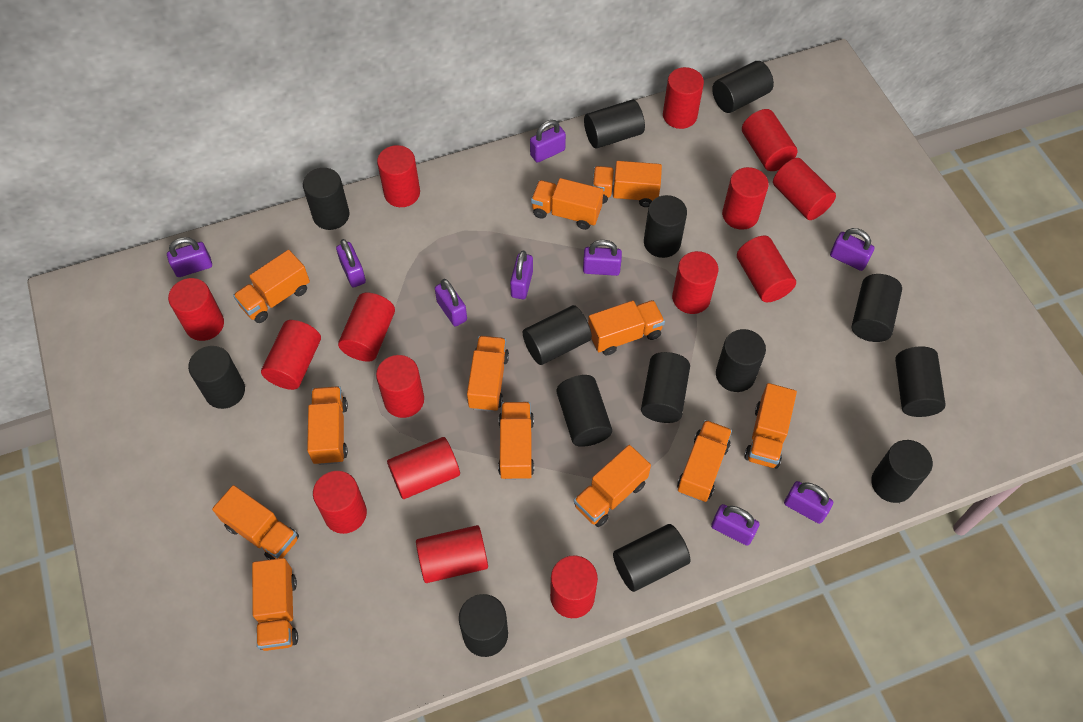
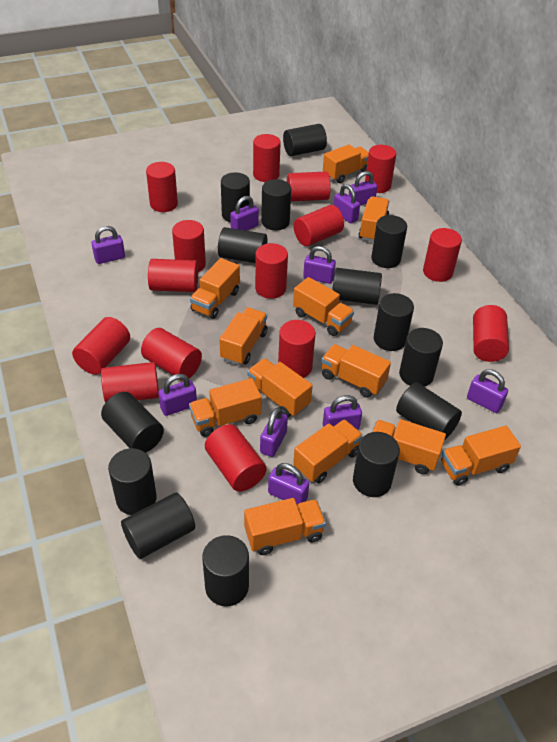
purple padlock: 9 -> 10

